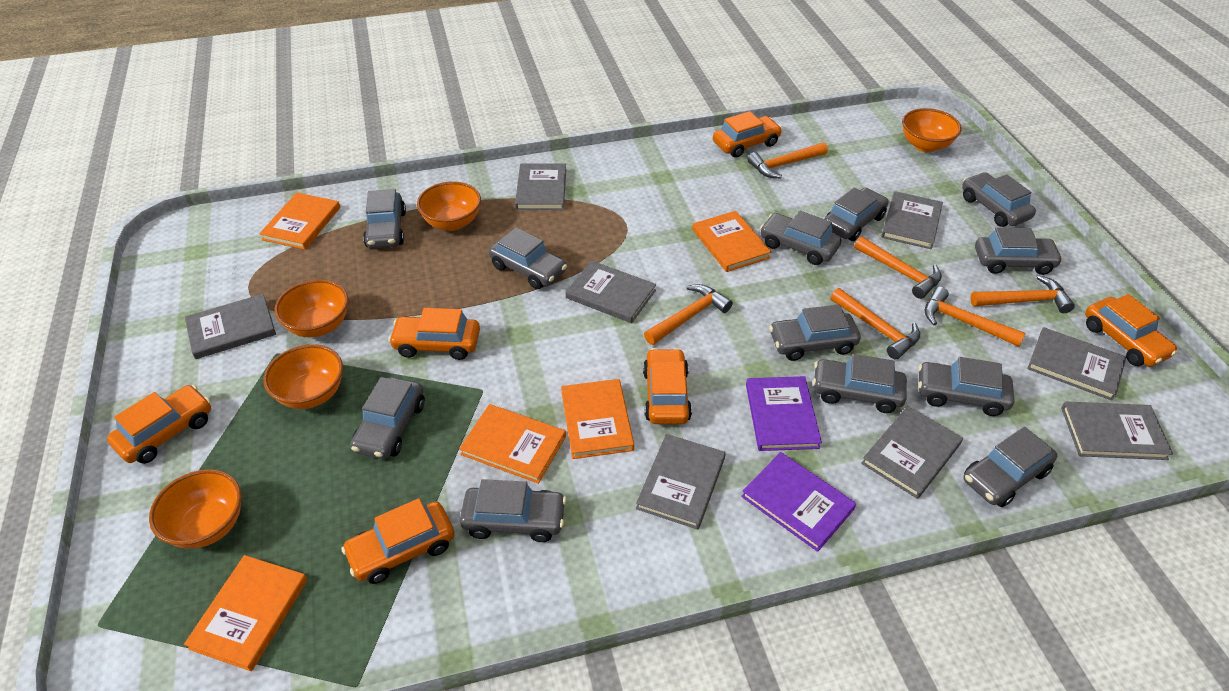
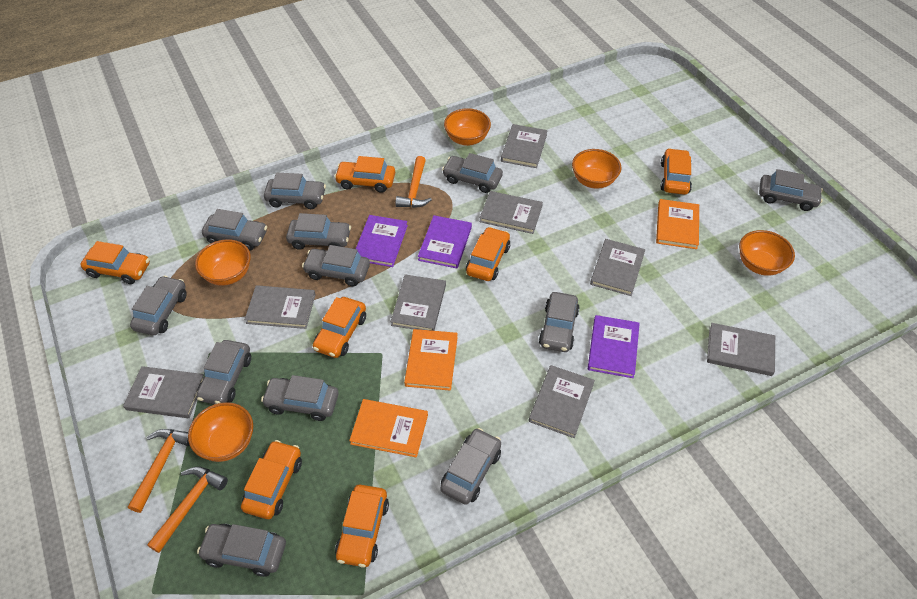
orange book: 5 -> 3
orange car: 6 -> 7
orange hammer: 6 -> 3
purple book: 2 -> 3

